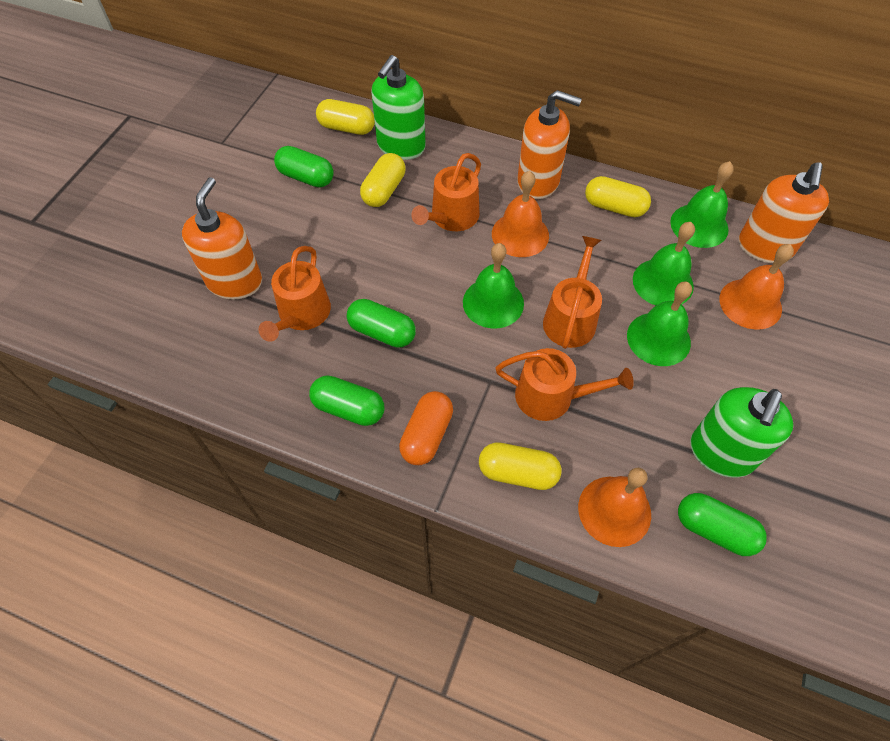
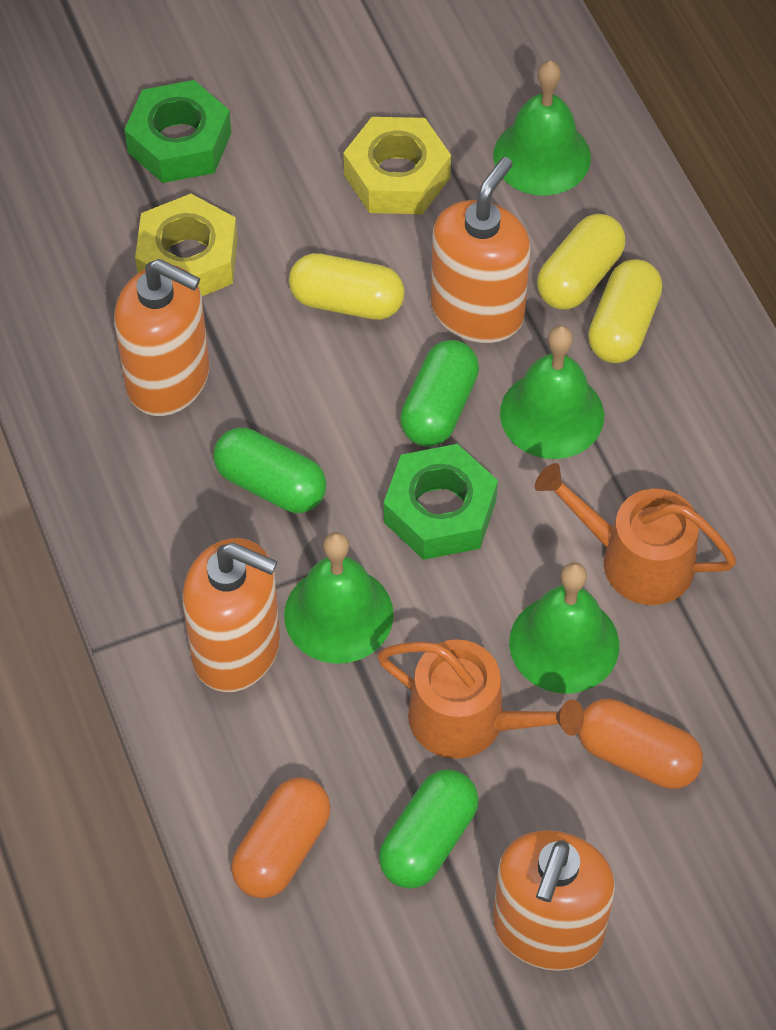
green capsule: 4 -> 3
green nut: 0 -> 2
green soap dispenser: 2 -> 0
orange bell: 3 -> 0
orange capsule: 1 -> 2
orange soap dispenser: 3 -> 4
orange watering can: 4 -> 2
yellow capsule: 4 -> 3
yellow nut: 0 -> 2

